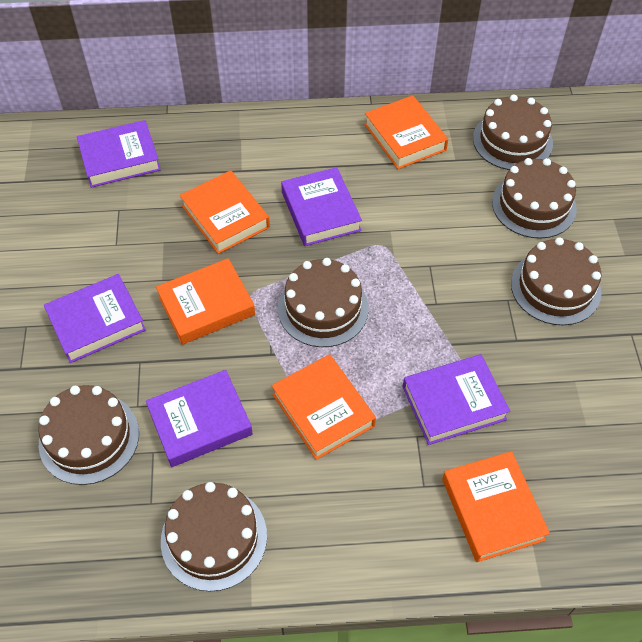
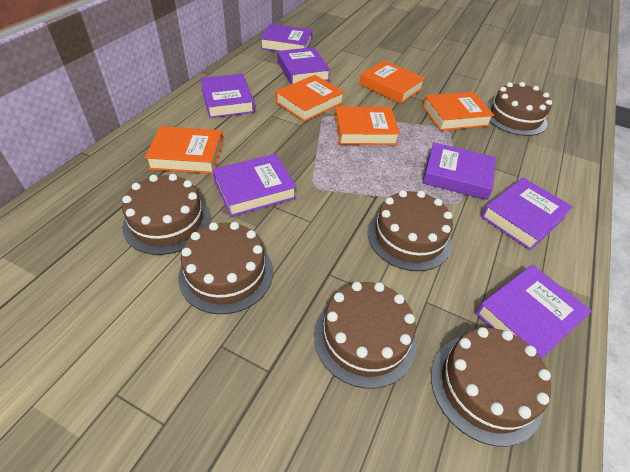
purple book: 5 -> 7

